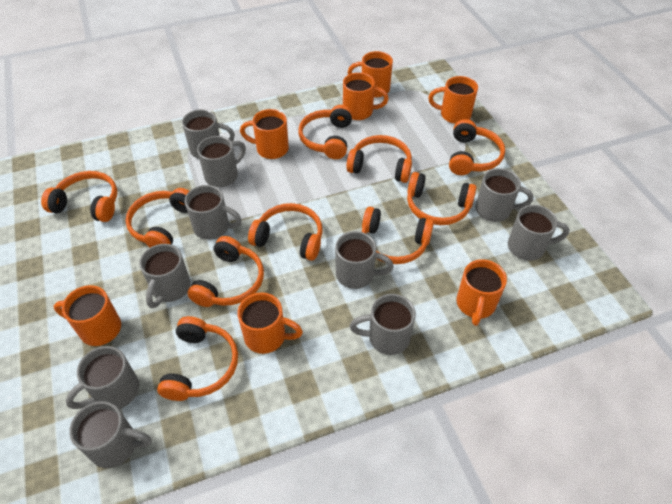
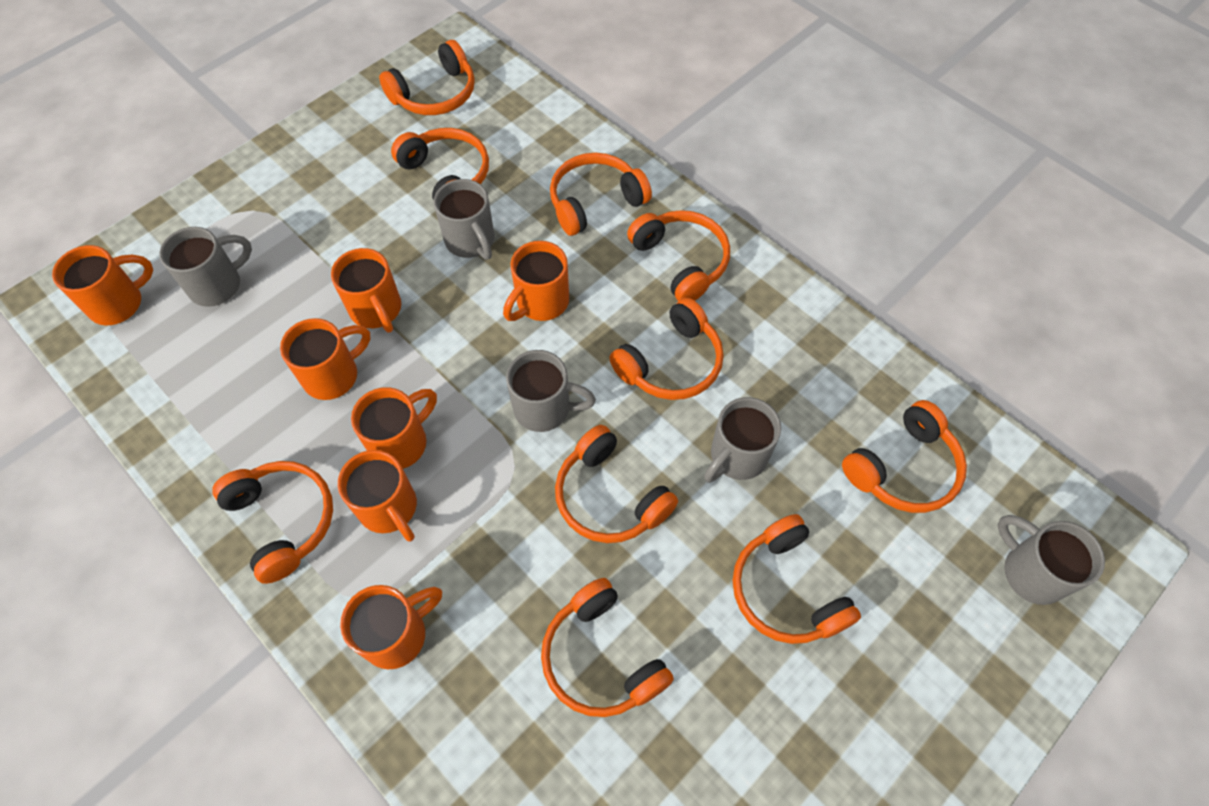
grey mug: 10 -> 5

